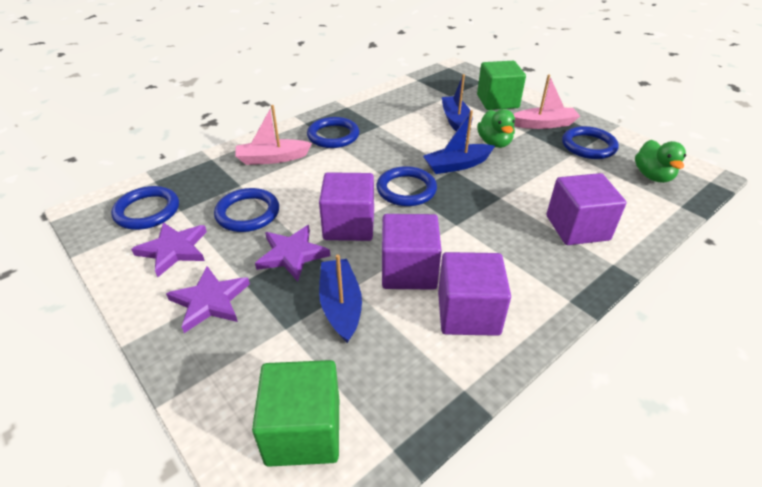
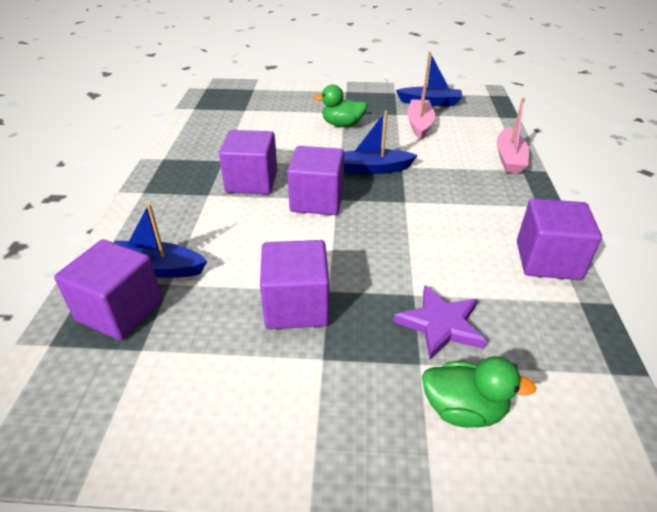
blue ring: 5 -> 0
green cube: 2 -> 0
purple cube: 4 -> 5
purple star: 3 -> 1

